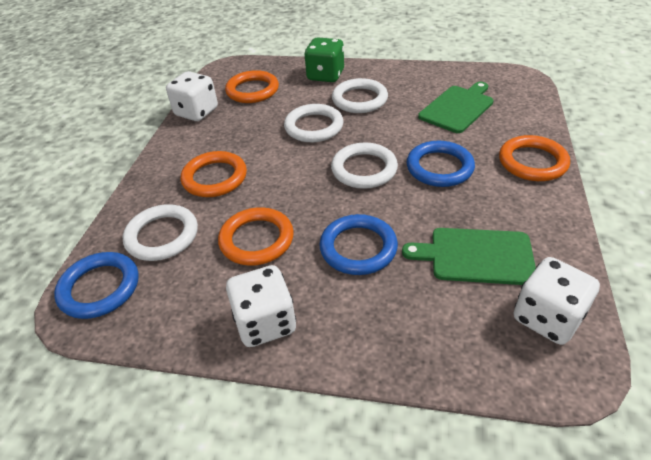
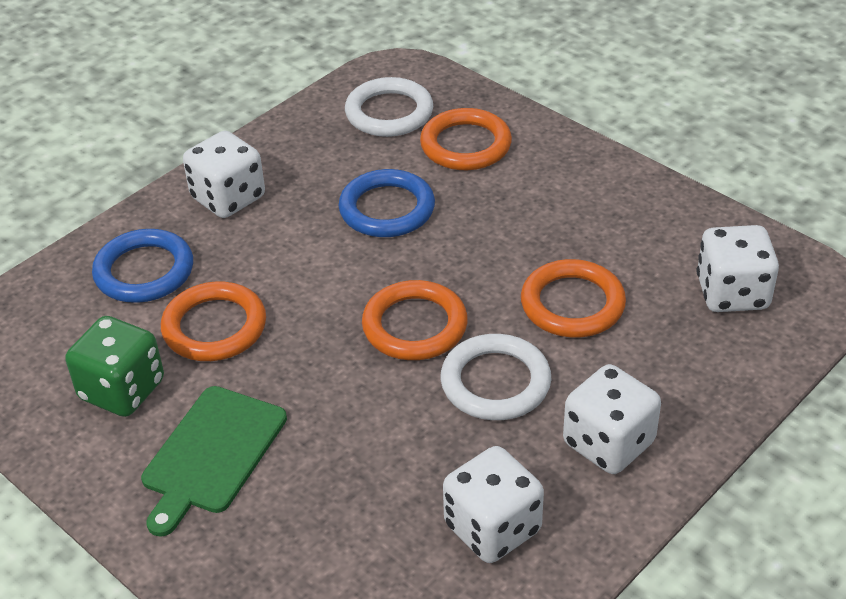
blue ring: 3 -> 2
green cutting board: 2 -> 1
white dice: 3 -> 4
white ring: 4 -> 2

